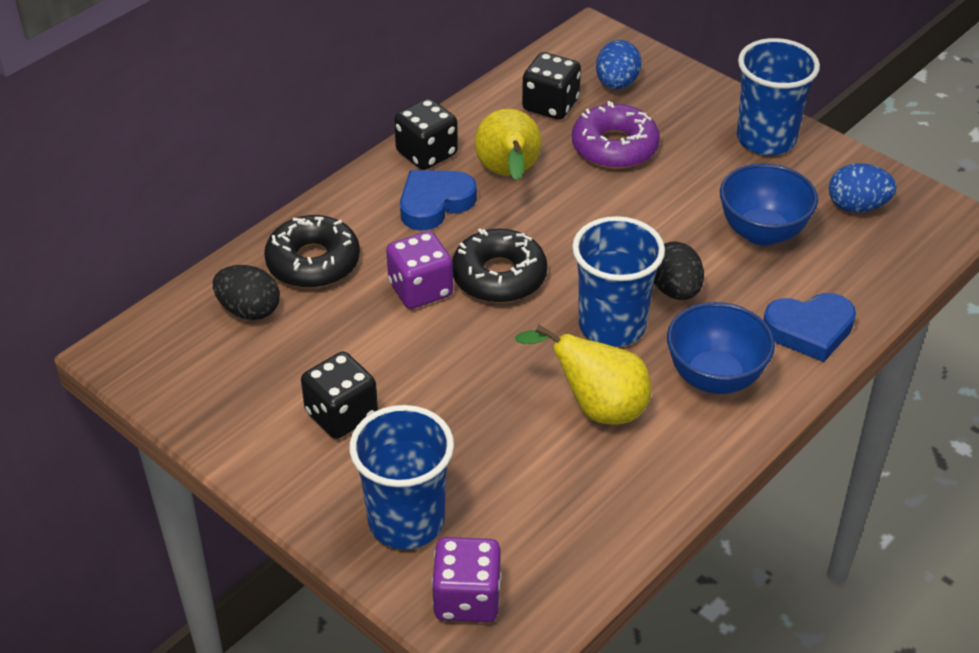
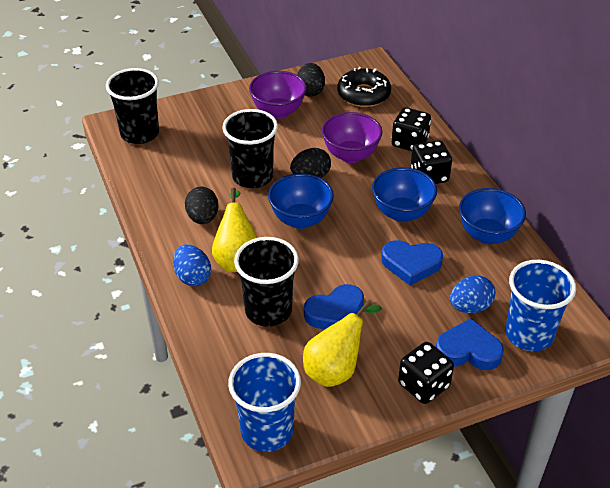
black cup: 0 -> 3
black donut: 2 -> 1
black egg: 2 -> 3
blue bowl: 2 -> 3
blue cup: 3 -> 2
blue heart: 2 -> 3
purple bowl: 0 -> 2
purple dice: 2 -> 0
purple donut: 1 -> 0

